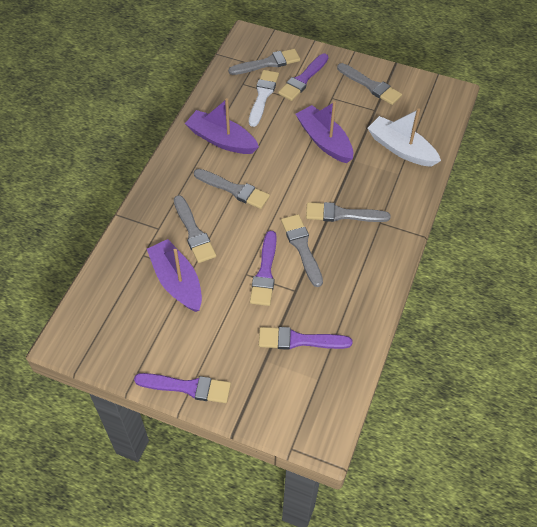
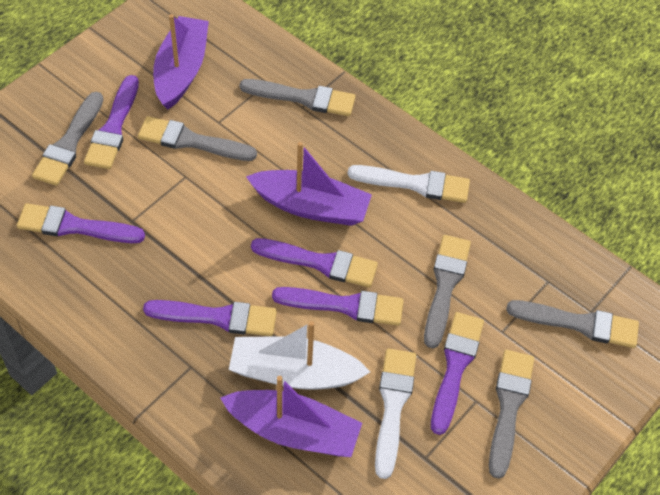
purple brush: 4 -> 6
white brush: 1 -> 2

